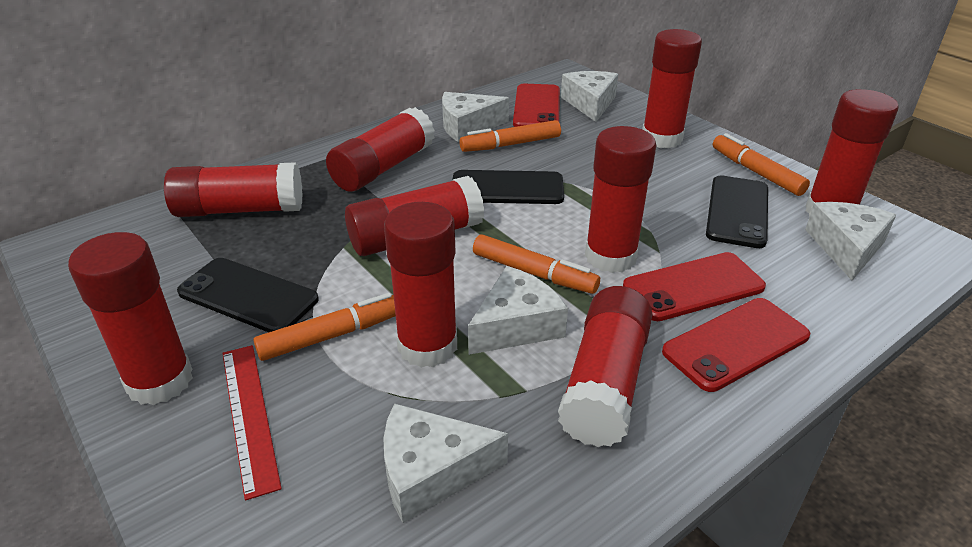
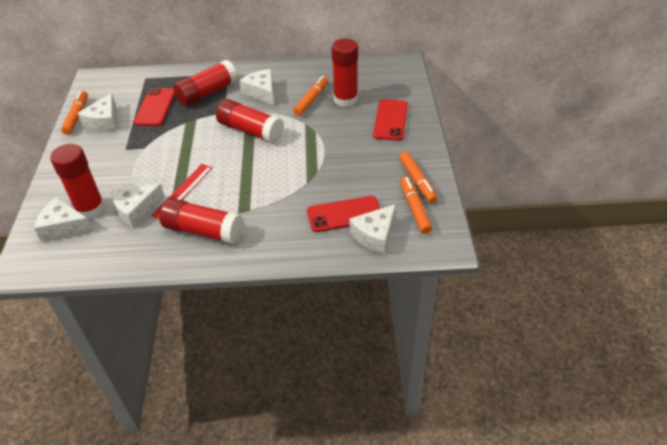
black phone: 3 -> 0
red glue stick: 9 -> 5

